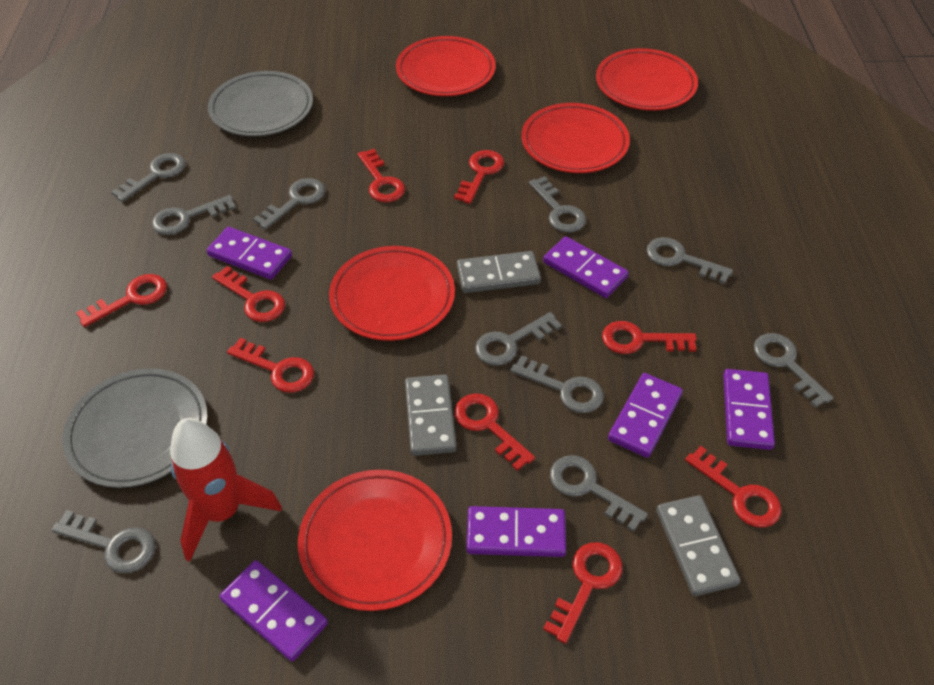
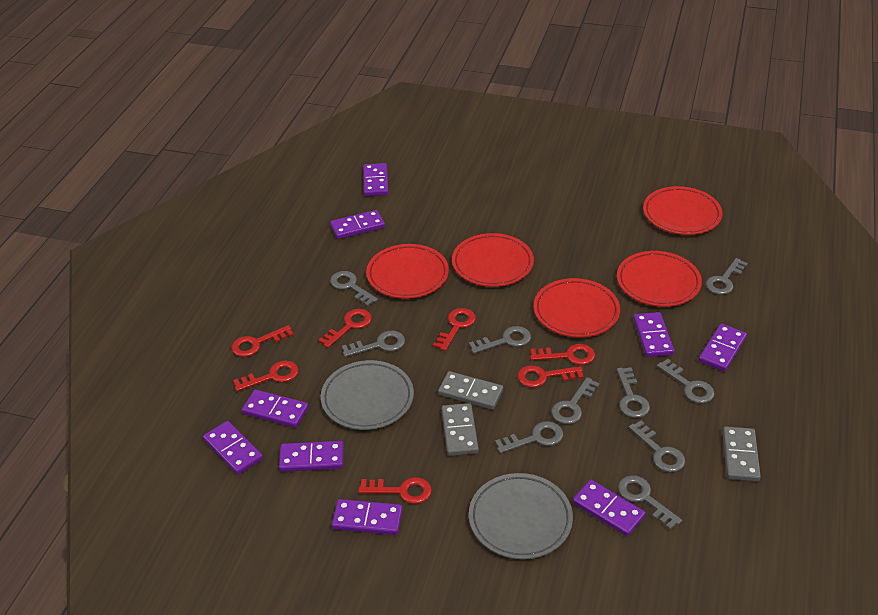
purple domino: 6 -> 9
red key: 9 -> 7
red rocket: 1 -> 0

